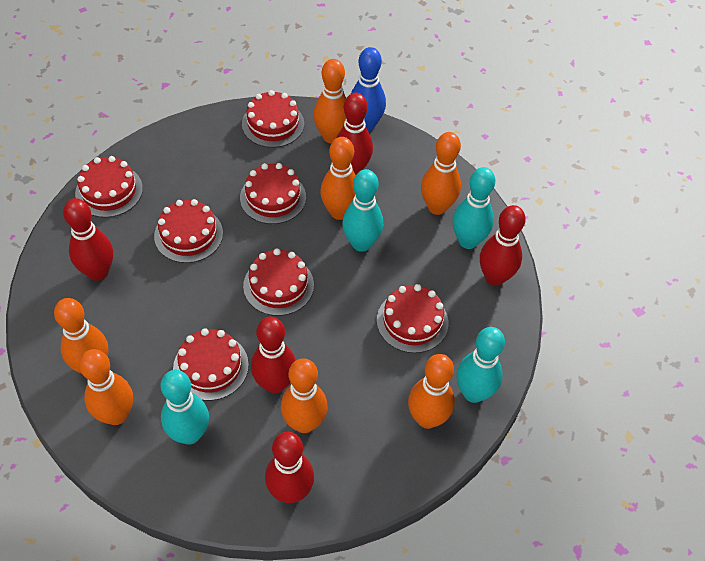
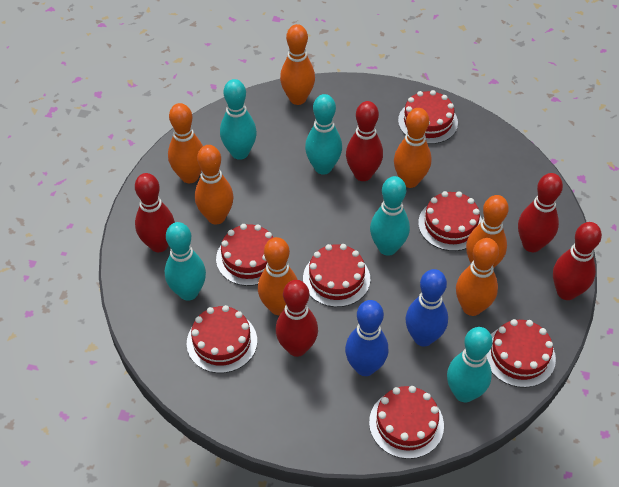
blue bowling pin: 1 -> 2
turquoise bowling pin: 4 -> 5

